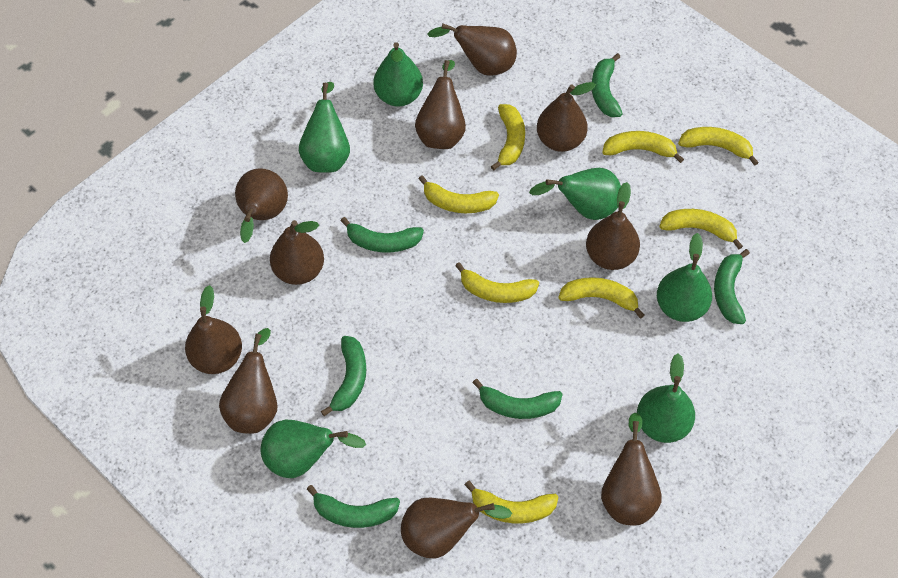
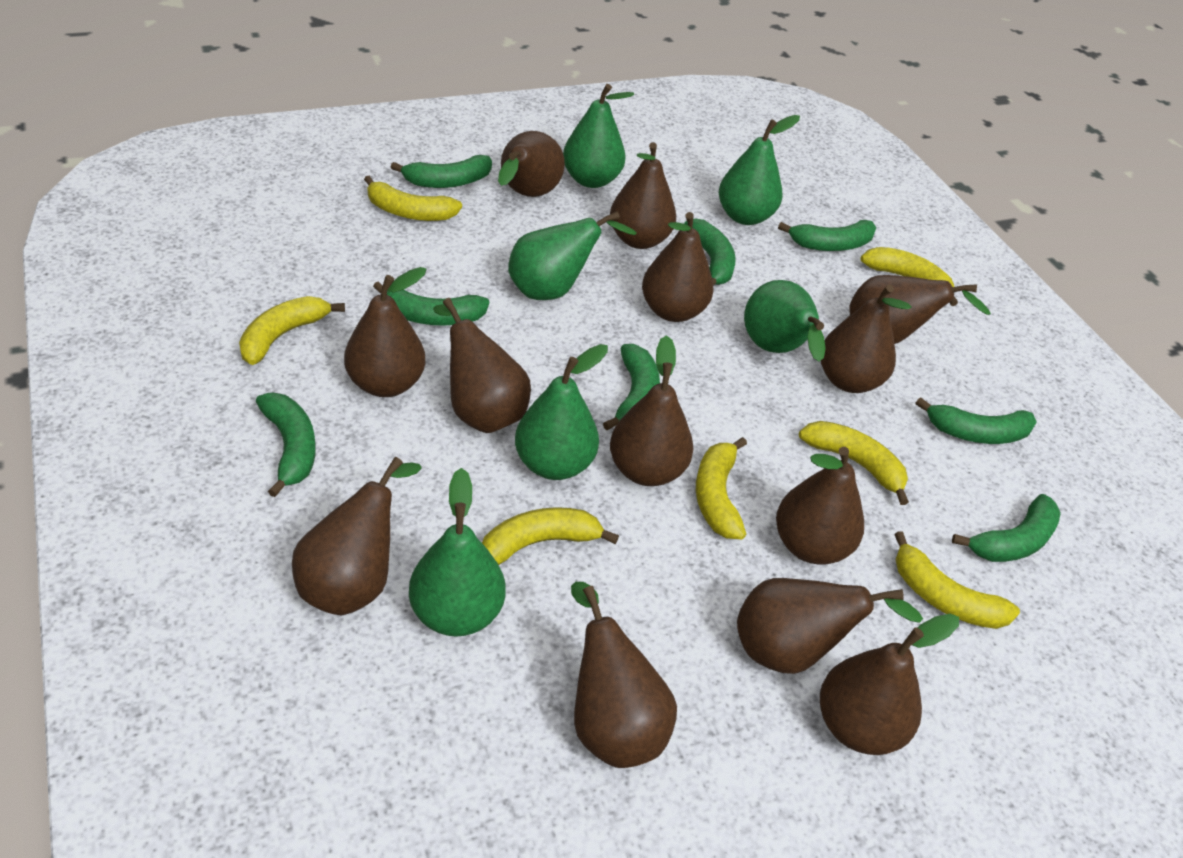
brown pear: 10 -> 13
green banana: 6 -> 8
yellow banana: 8 -> 7

